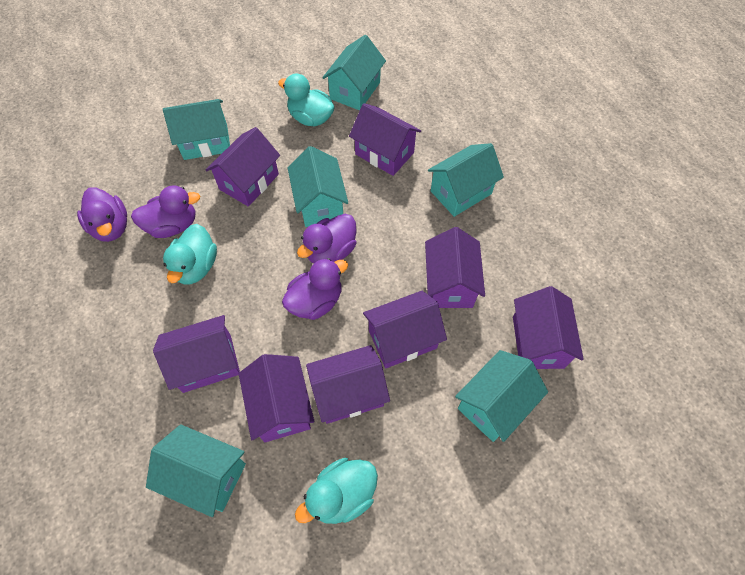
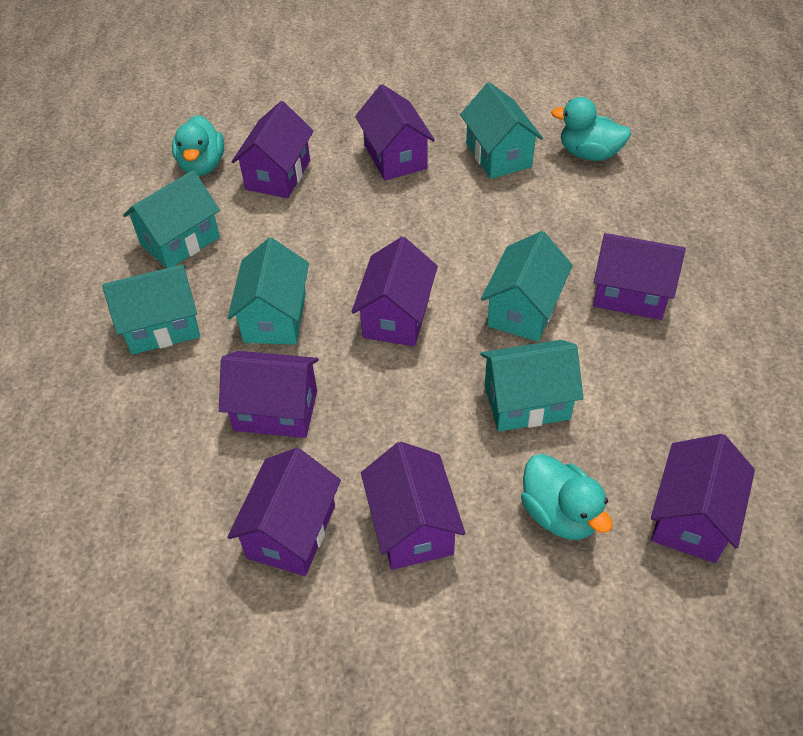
purple duck: 4 -> 0

